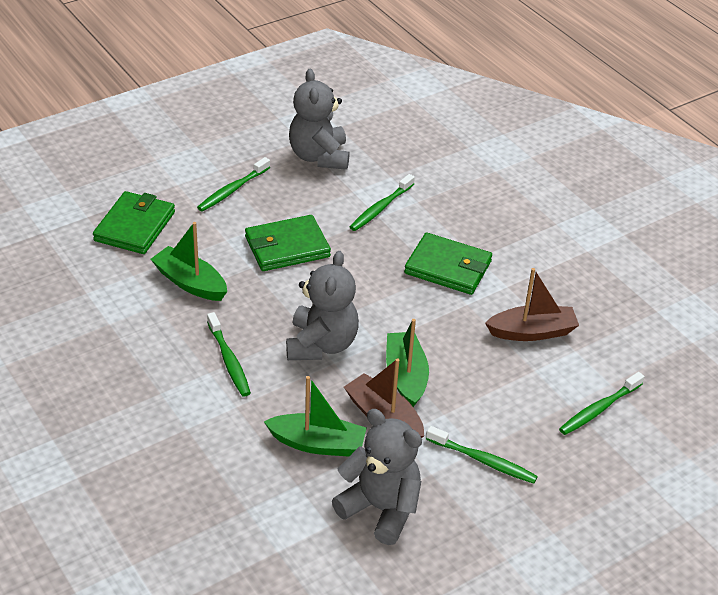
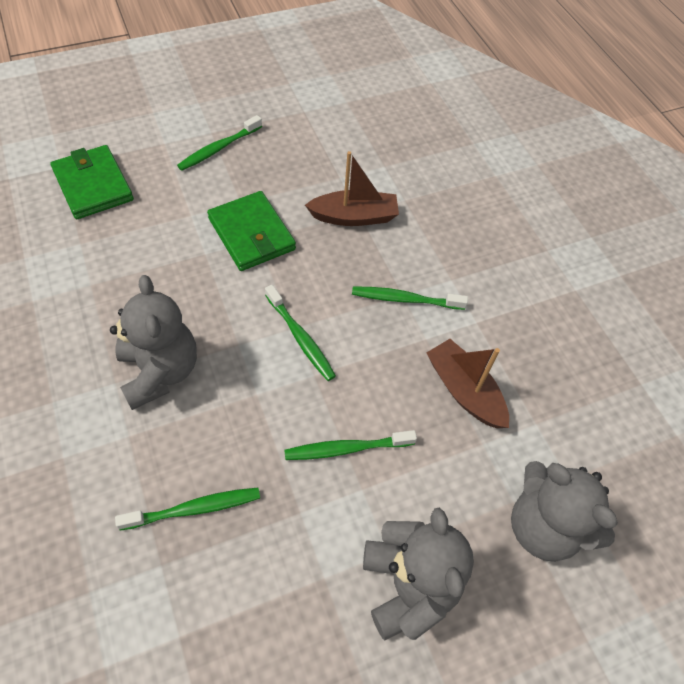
green boat: 3 -> 0
green wallet: 3 -> 2

